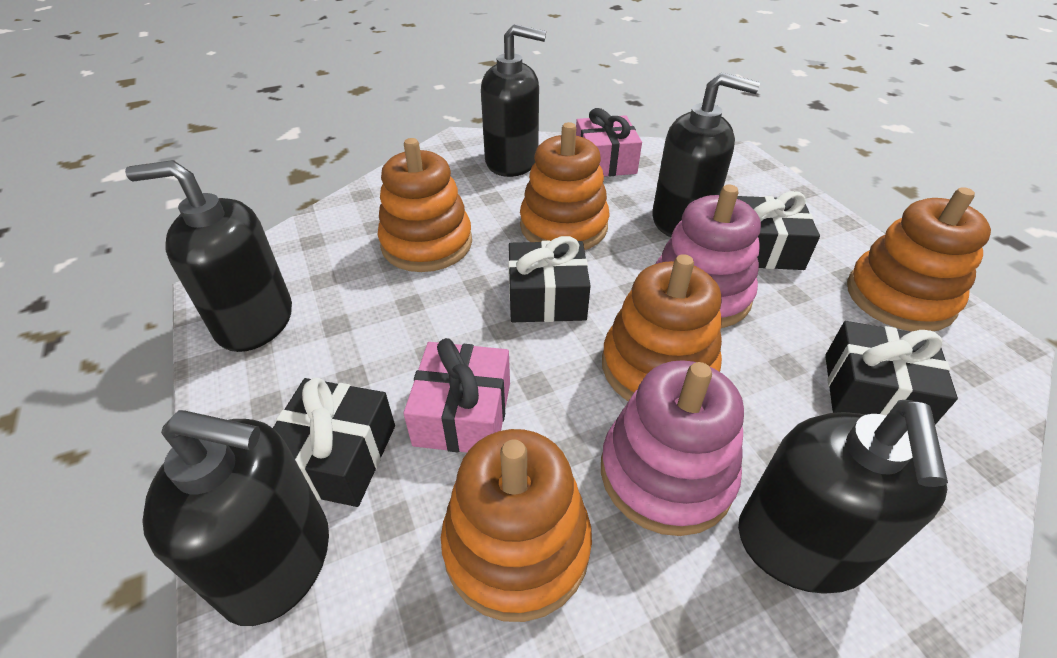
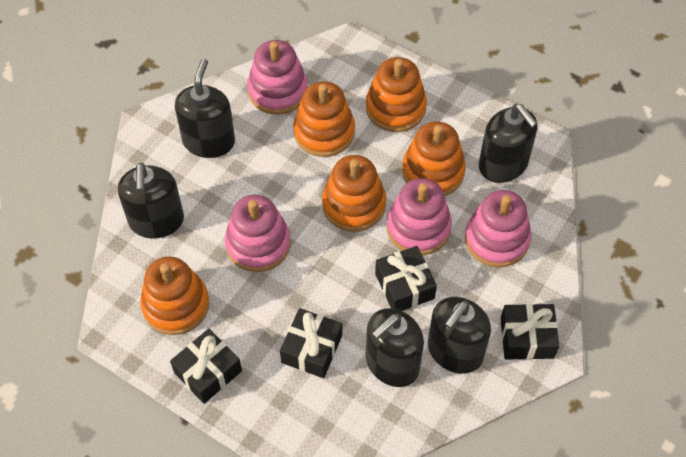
pink gift: 2 -> 0
pink stacking toy: 2 -> 4

